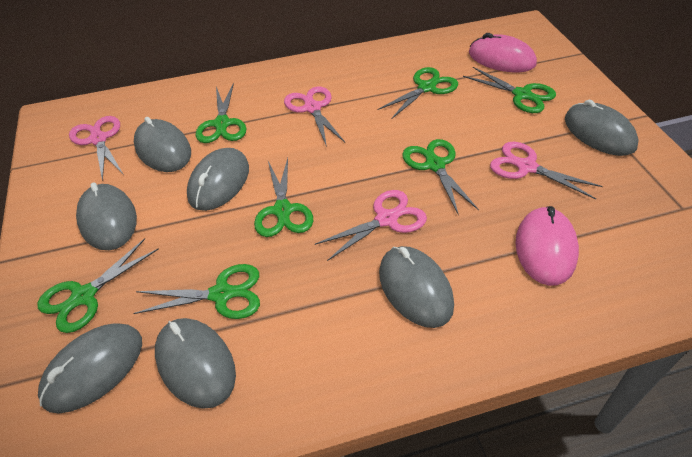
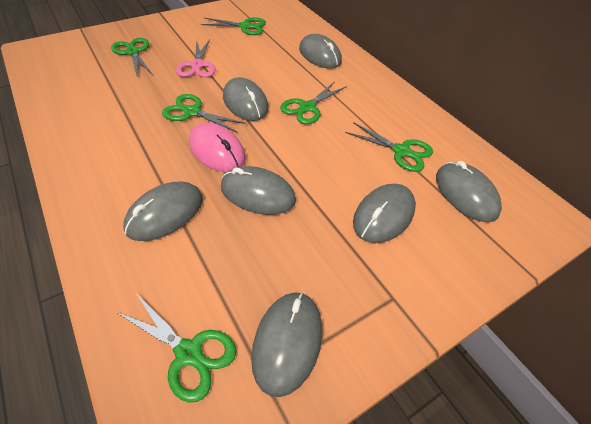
green scissors: 7 -> 6
pink mouse: 2 -> 1
pink scissors: 4 -> 1

